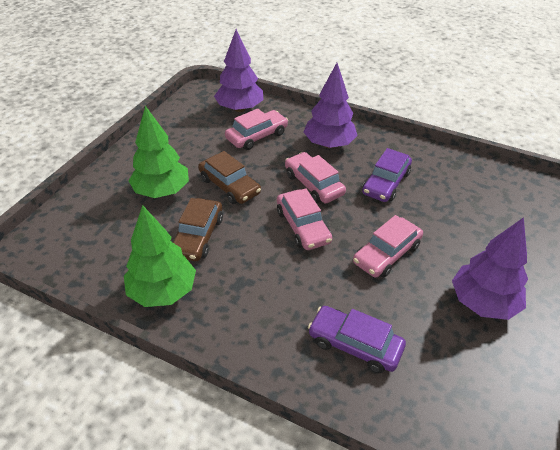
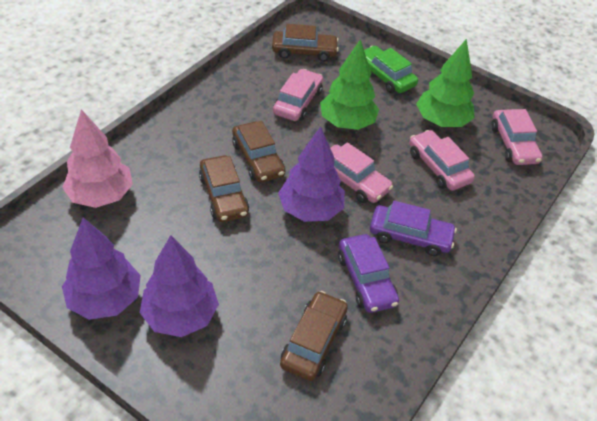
brown car: 2 -> 4
green car: 0 -> 1
pink tree: 0 -> 1

